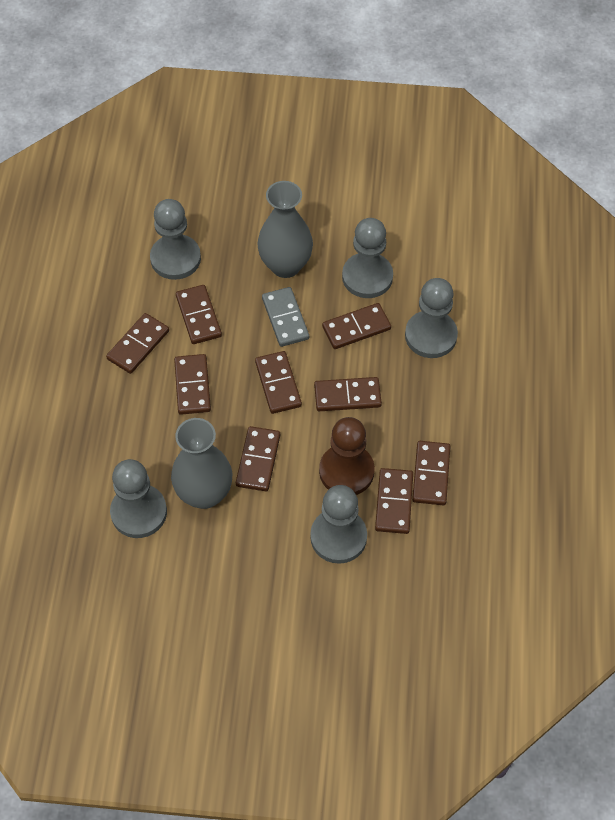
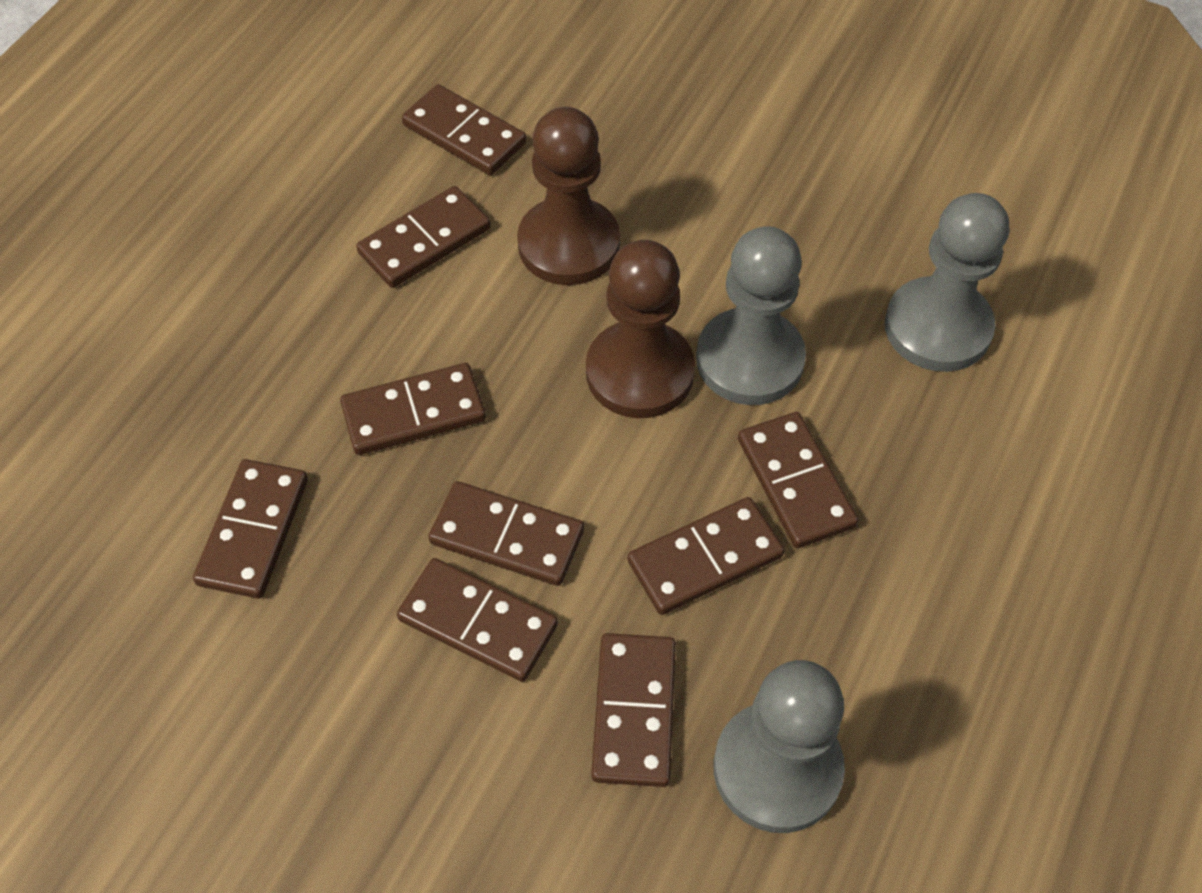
brown pawn: 1 -> 2
grey domino: 1 -> 0
grey pawn: 5 -> 3
grey vase: 2 -> 0

